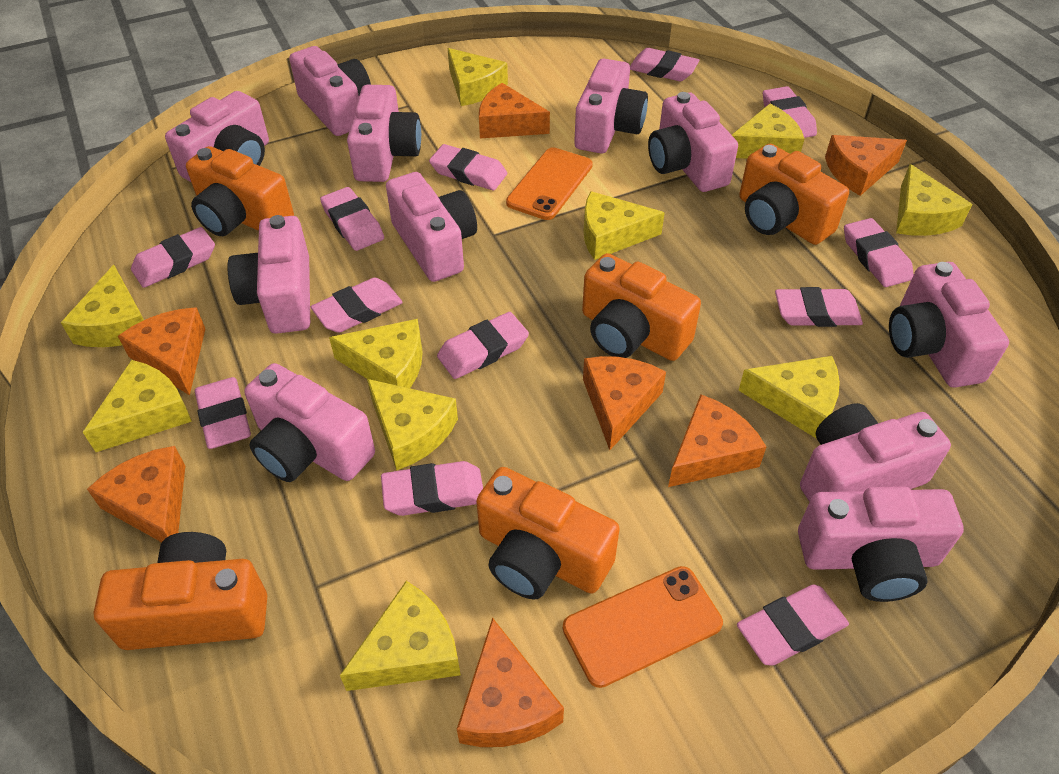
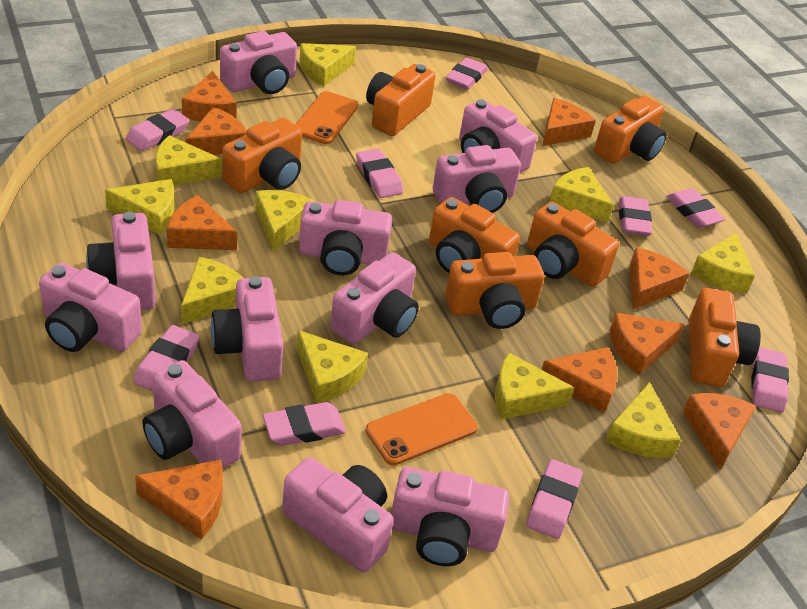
orange camera: 5 -> 7
orange cheese: 7 -> 9
pink eraser: 12 -> 9

